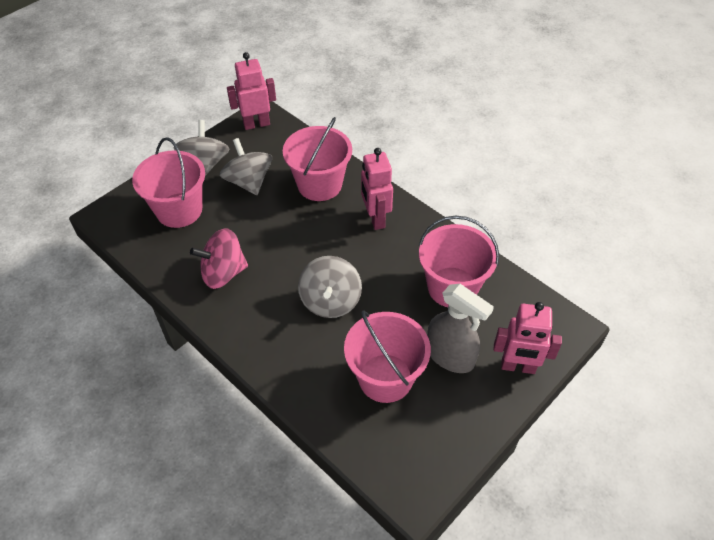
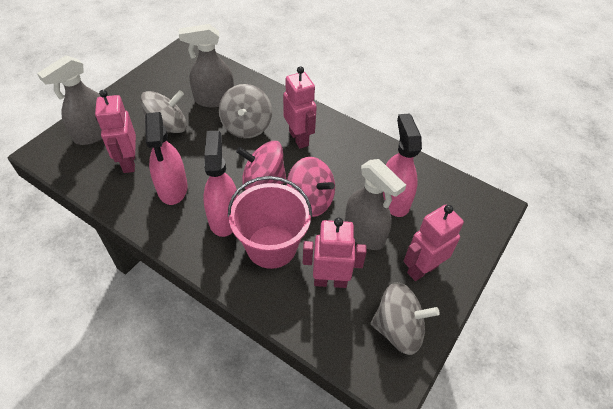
grey spray bottle: 1 -> 3
pink bucket: 4 -> 1
pink robot: 3 -> 4
pink spinning top: 1 -> 2
pink spray bottle: 0 -> 3

